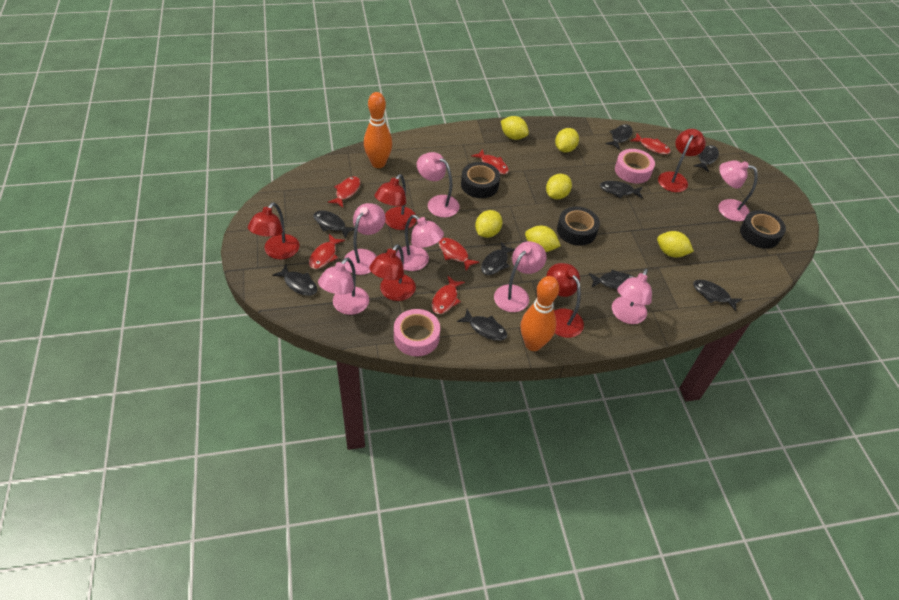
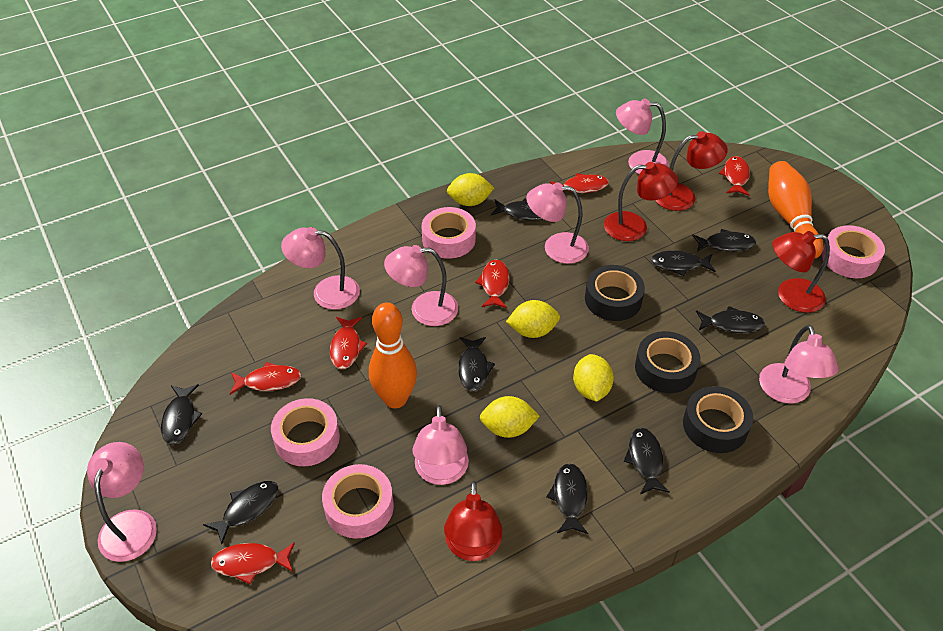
pink tape: 2 -> 4
red lamp: 5 -> 4
yellow lemon: 6 -> 4

